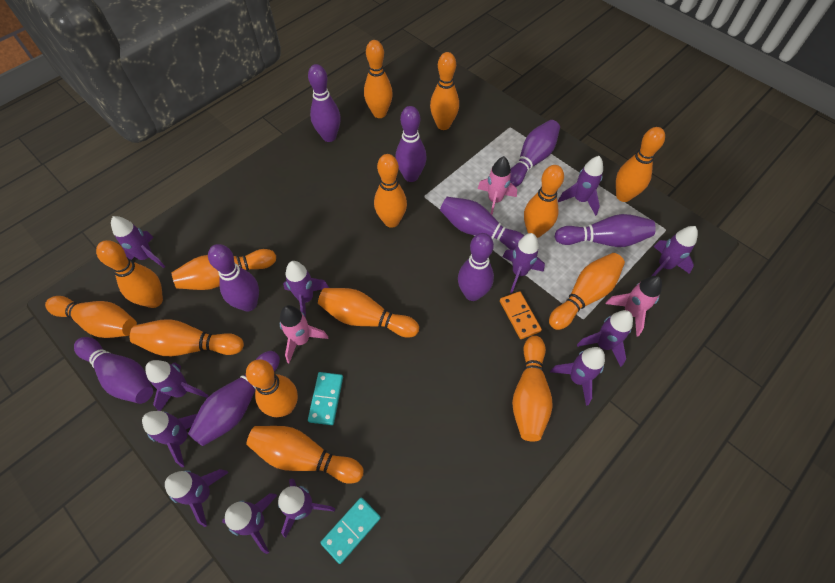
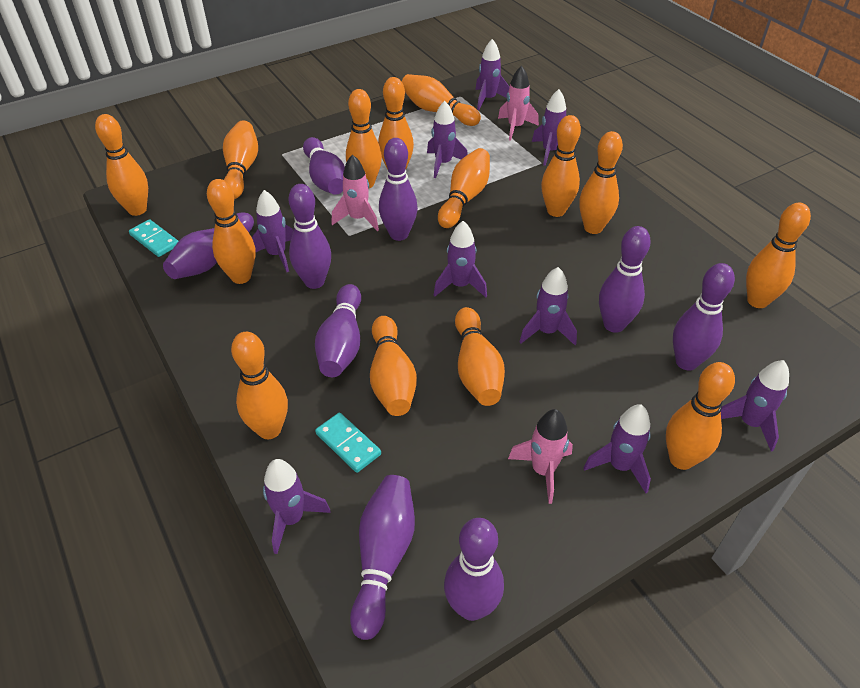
orange domino: 1 -> 0
purple rocket: 12 -> 9

